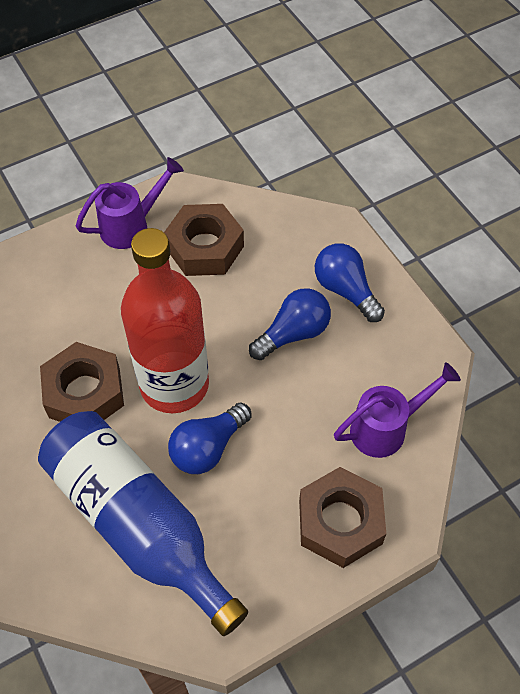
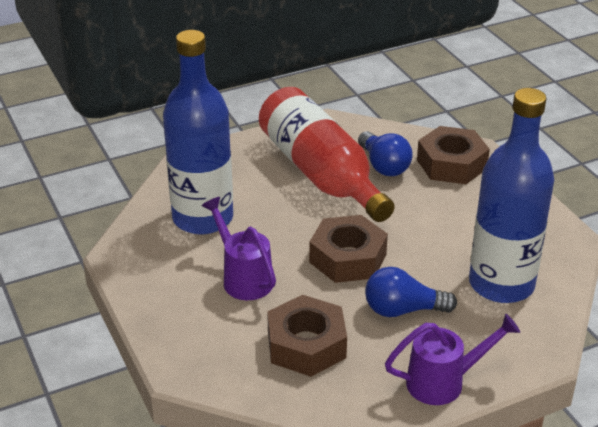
blue bottle: 1 -> 2
blue light bulb: 3 -> 2

